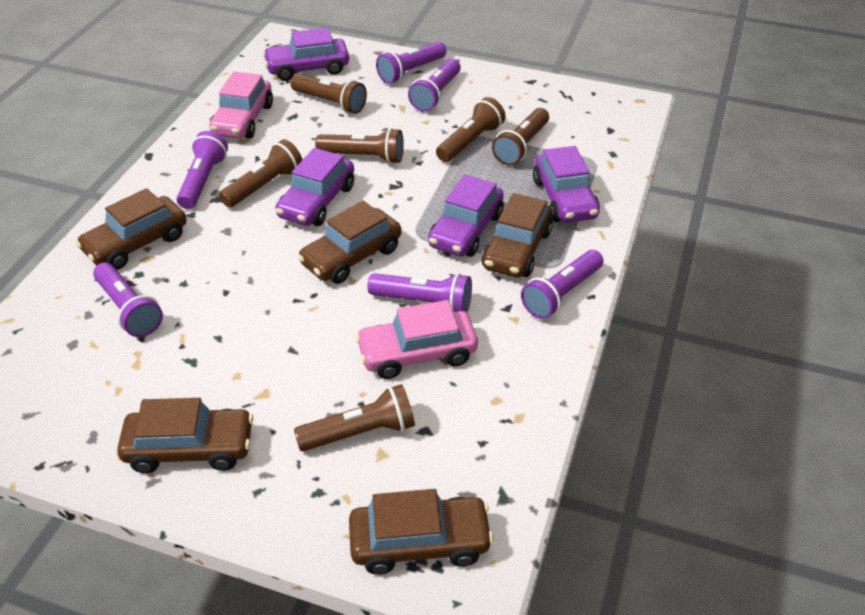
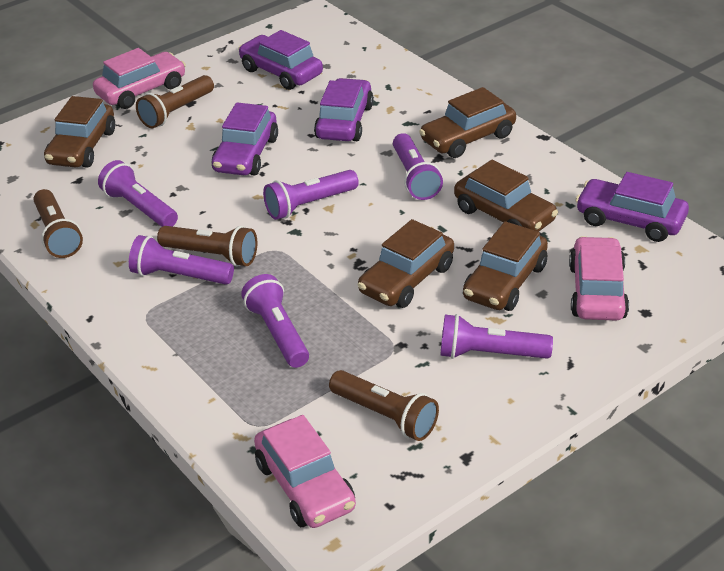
brown flashlight: 6 -> 4
pink car: 2 -> 3

